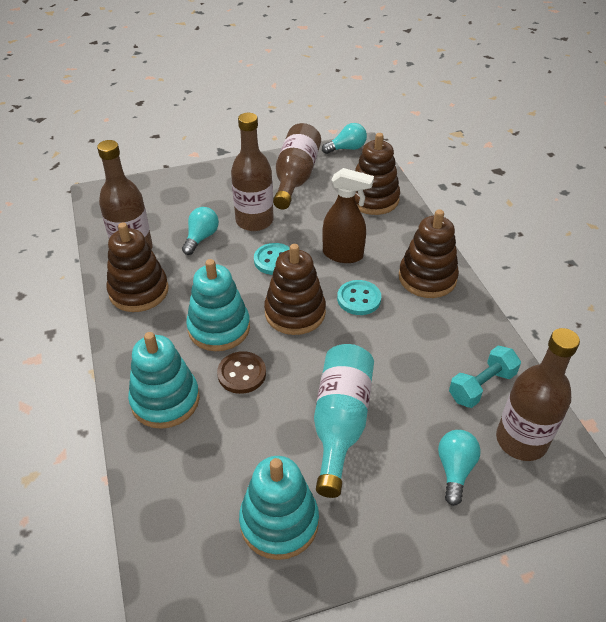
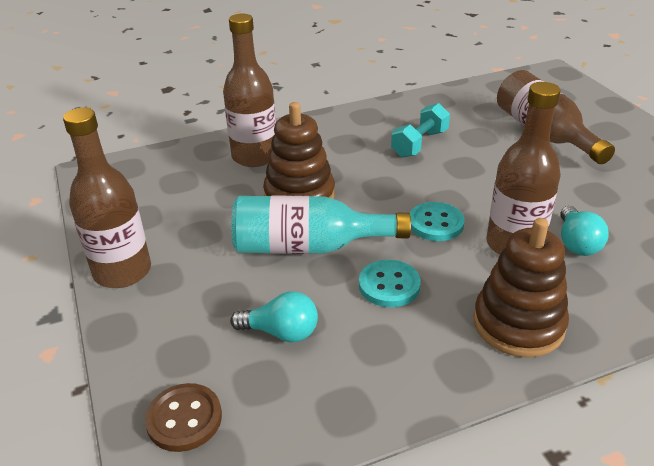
brown spray bottle: 1 -> 0
brown stacking toy: 4 -> 2
turquoise light bulb: 3 -> 2
turquoise stacking toy: 3 -> 0

